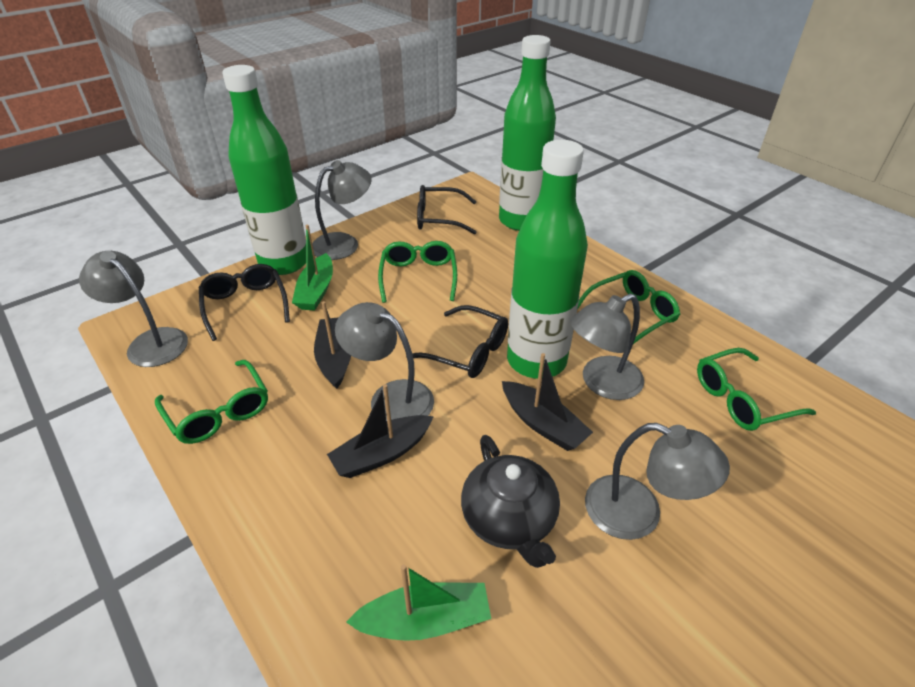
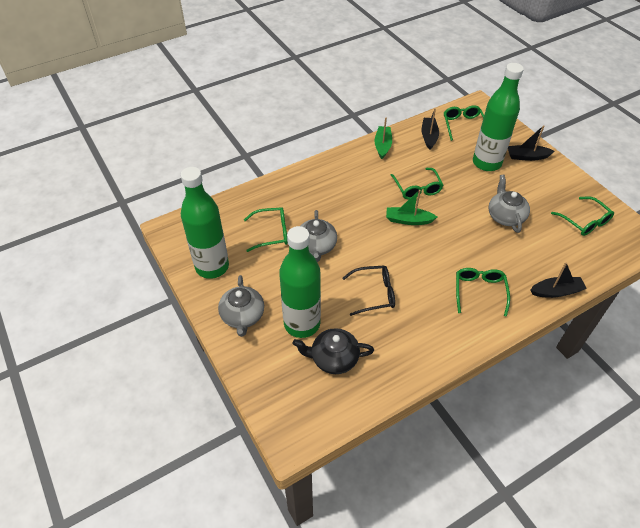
black glasses: 3 -> 1
green glasses: 4 -> 5
grey lamp: 5 -> 0
grey teapot: 0 -> 3

